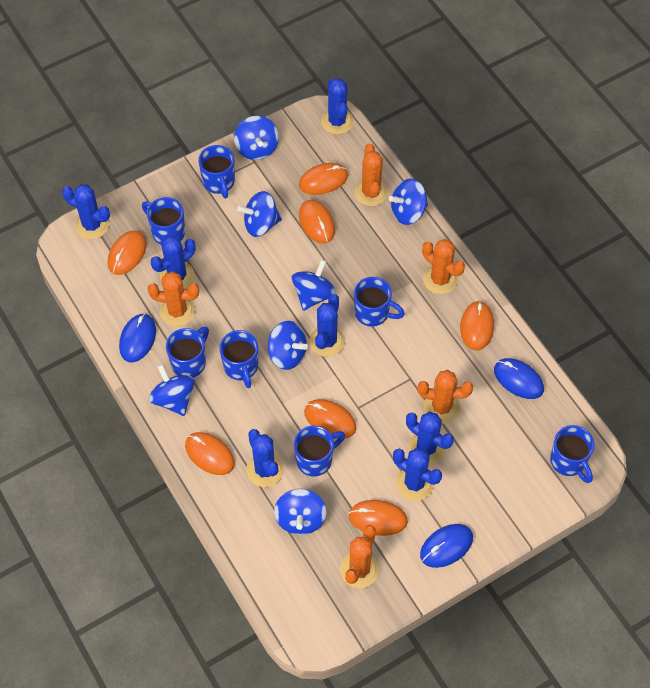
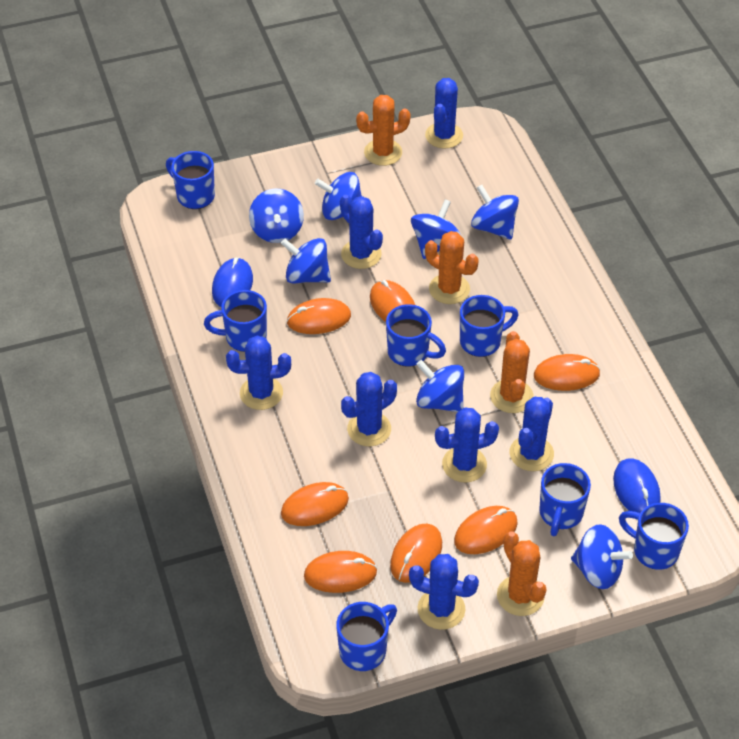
blue mouse: 3 -> 2
orange cactus: 5 -> 4

